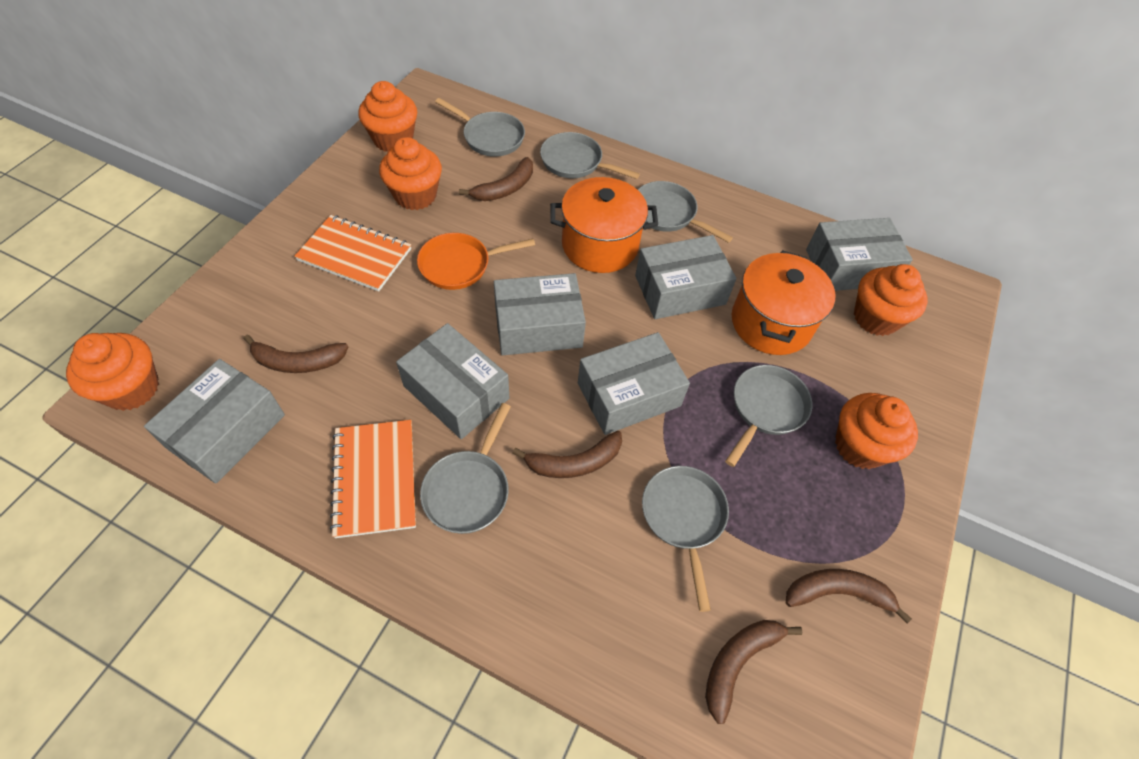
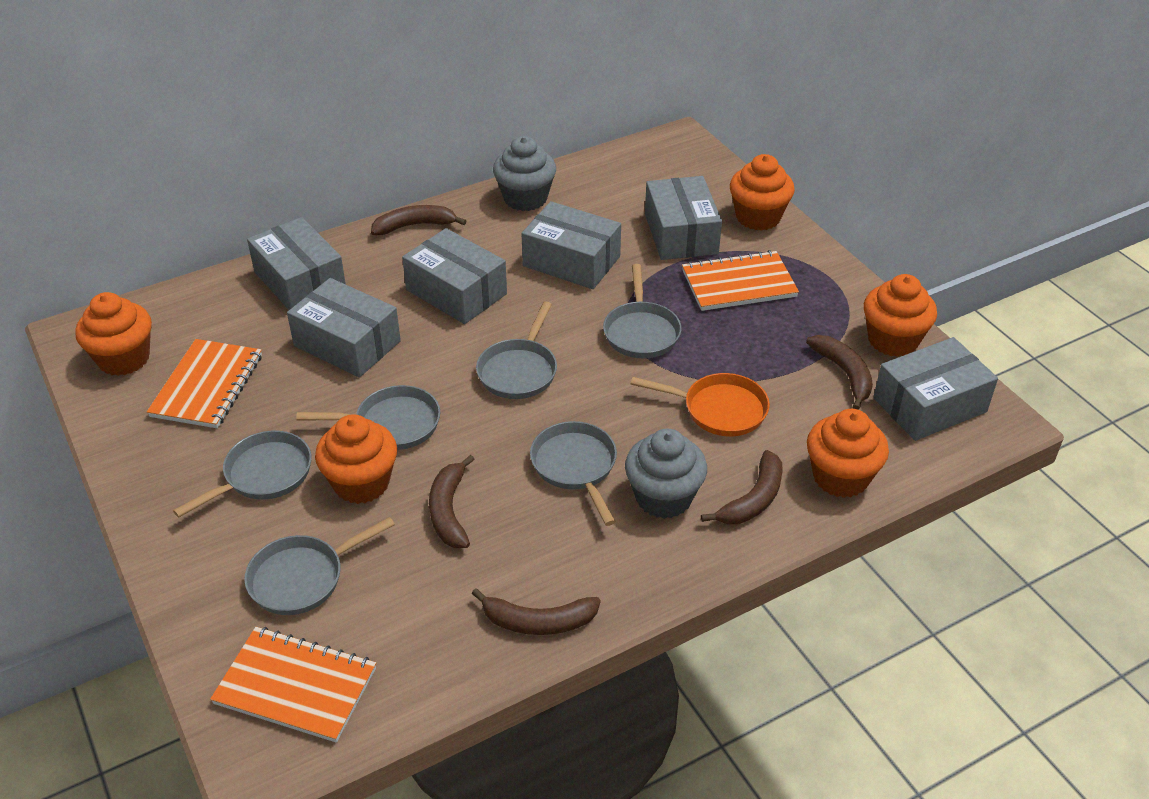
grey cupcake: 0 -> 2
orange notebook: 2 -> 3
orange pot: 2 -> 0

